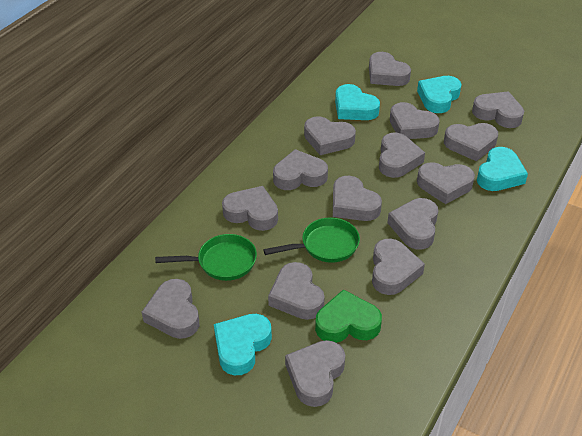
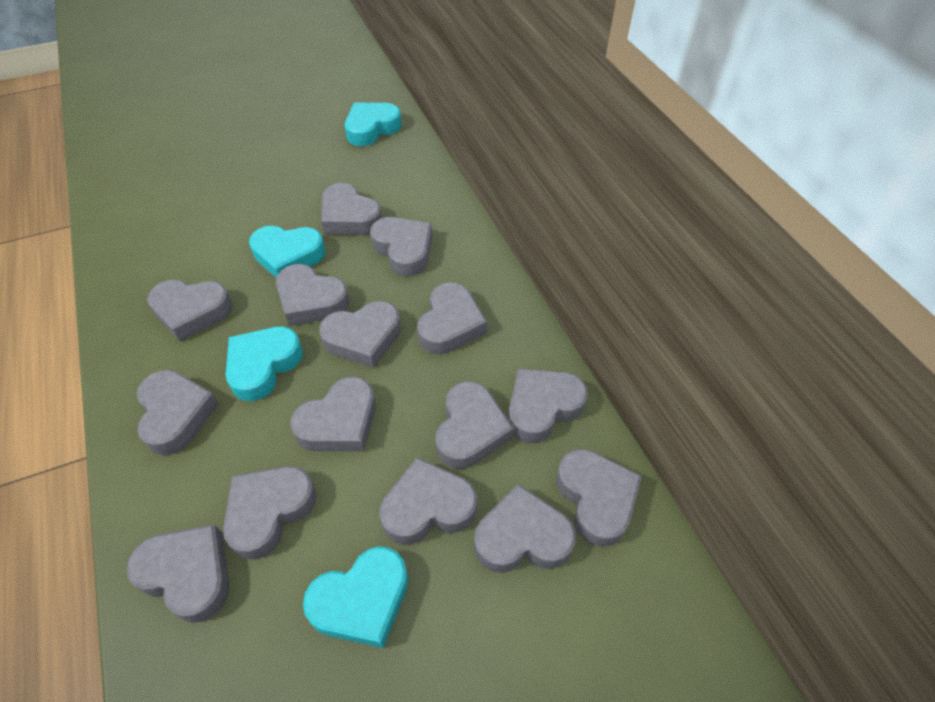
green heart: 1 -> 0
green pan: 2 -> 0

